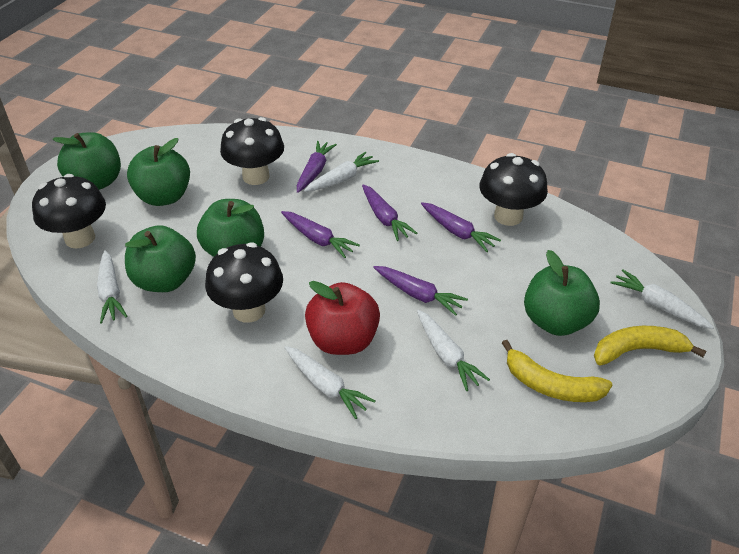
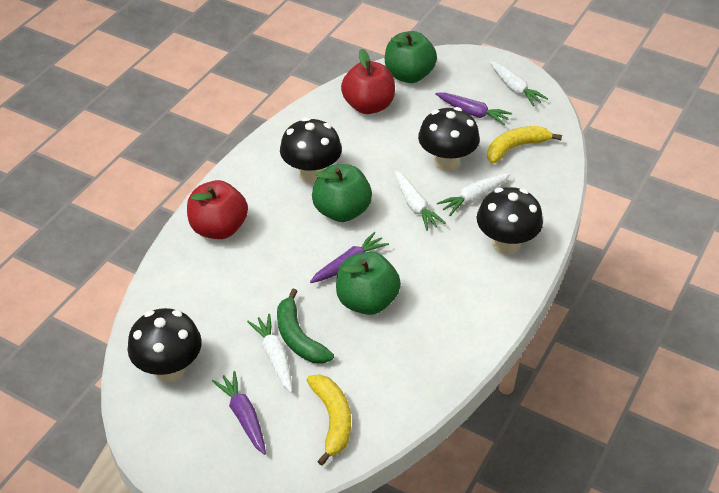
green apple: 5 -> 3
green banana: 0 -> 1
purple carrot: 5 -> 3
red apple: 1 -> 2
white carrot: 5 -> 4

